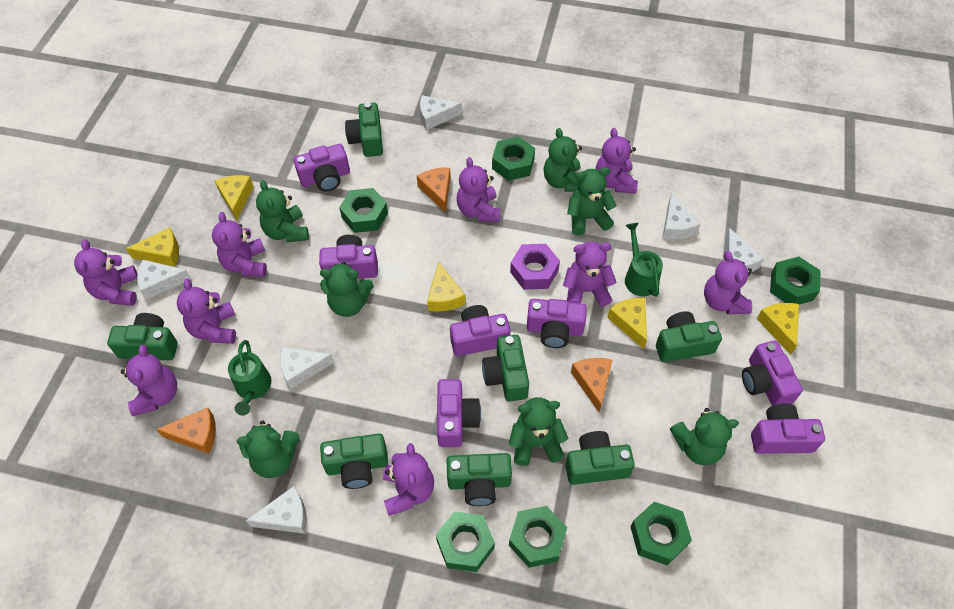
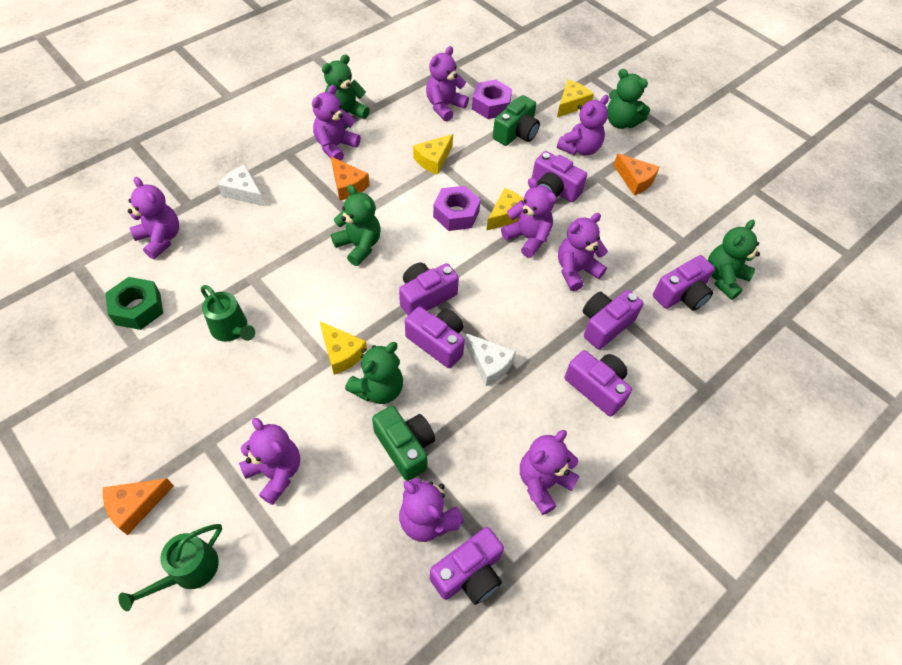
green camera: 7 -> 2
green nut: 6 -> 1
green teddy bear: 7 -> 5
purple nut: 1 -> 2
white cheese: 6 -> 2
yellow cheese: 5 -> 4

